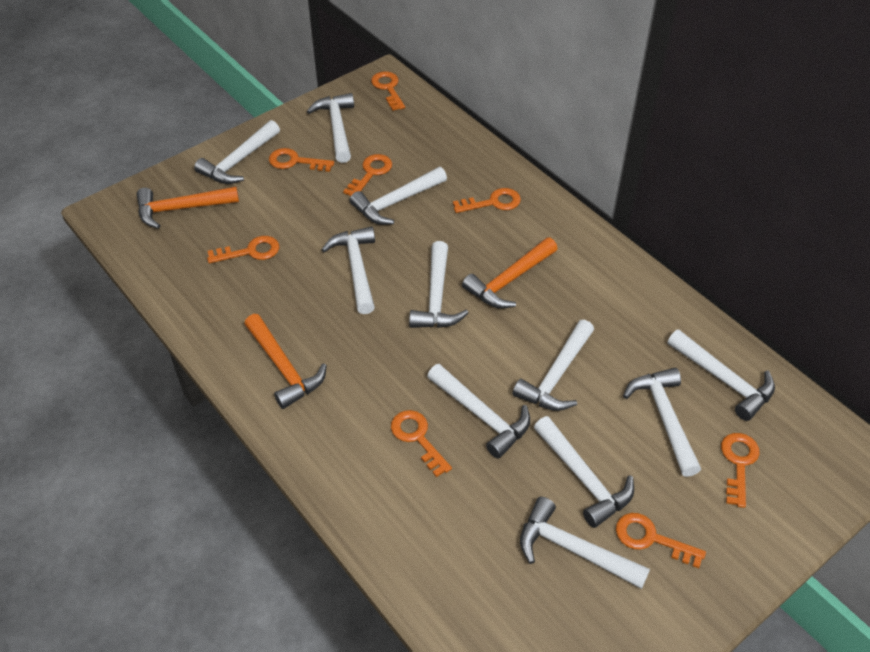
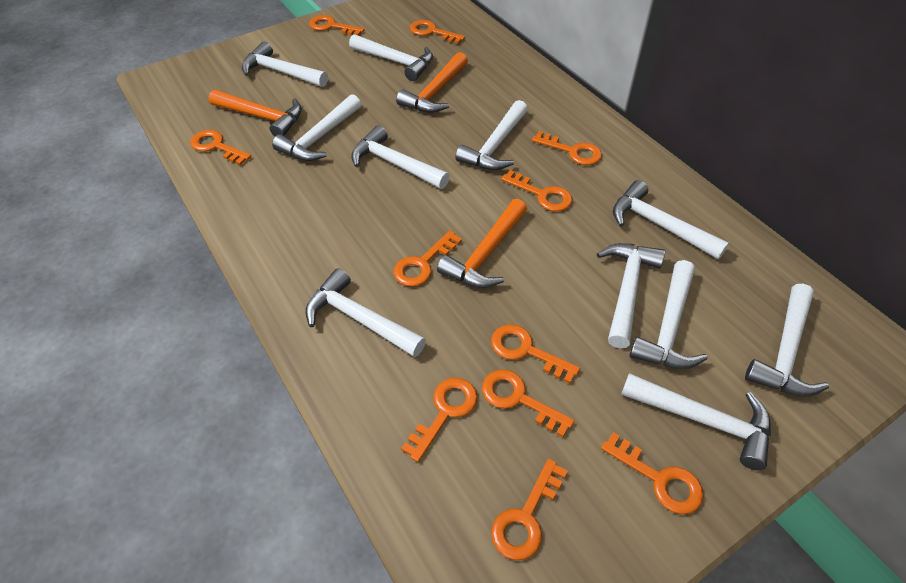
orange key: 8 -> 11

